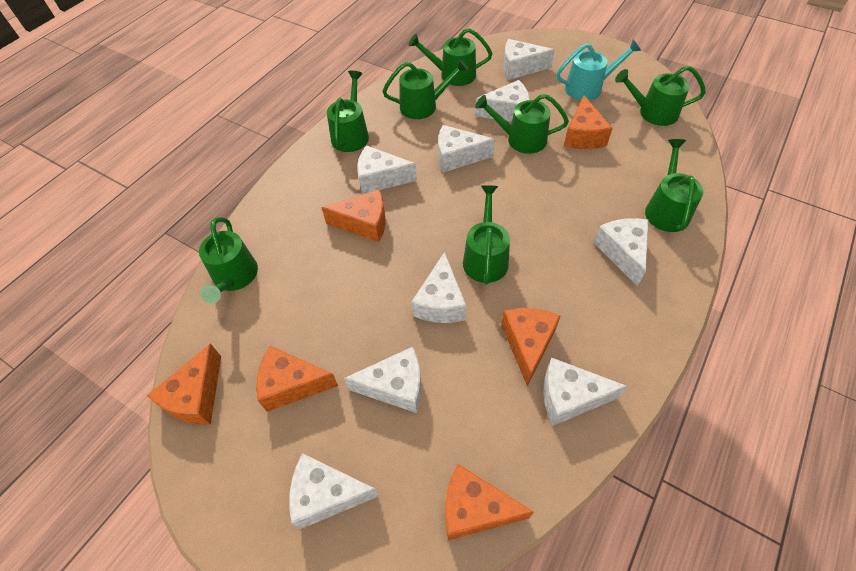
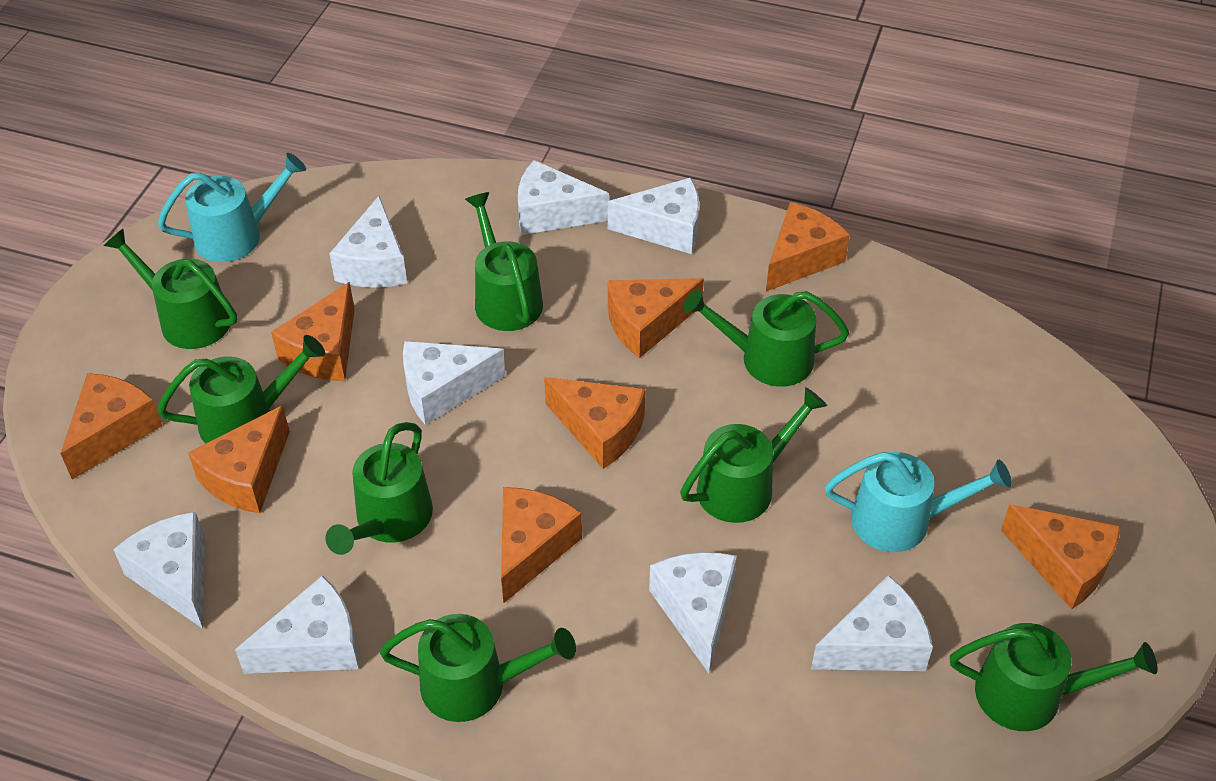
orange cheese: 6 -> 8
turquoise watering can: 1 -> 2
white cheese: 9 -> 8

